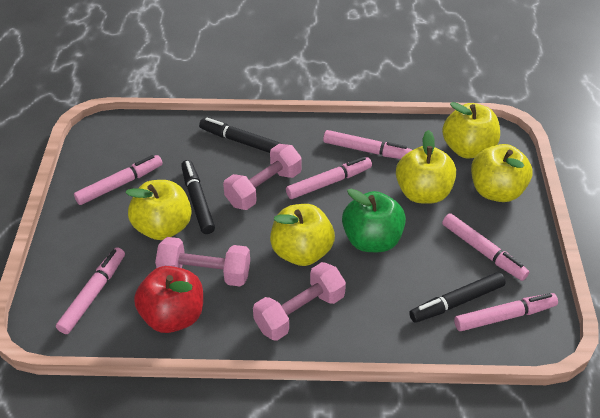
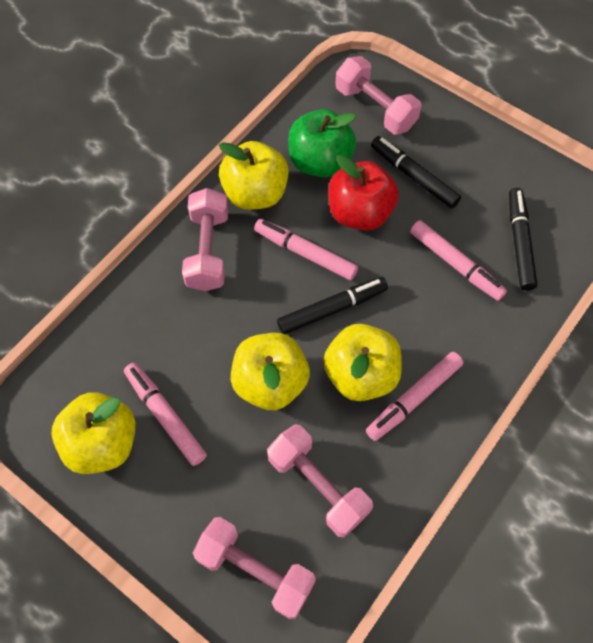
pink dumbbell: 3 -> 4
pink marker: 6 -> 4
yellow apple: 5 -> 4

